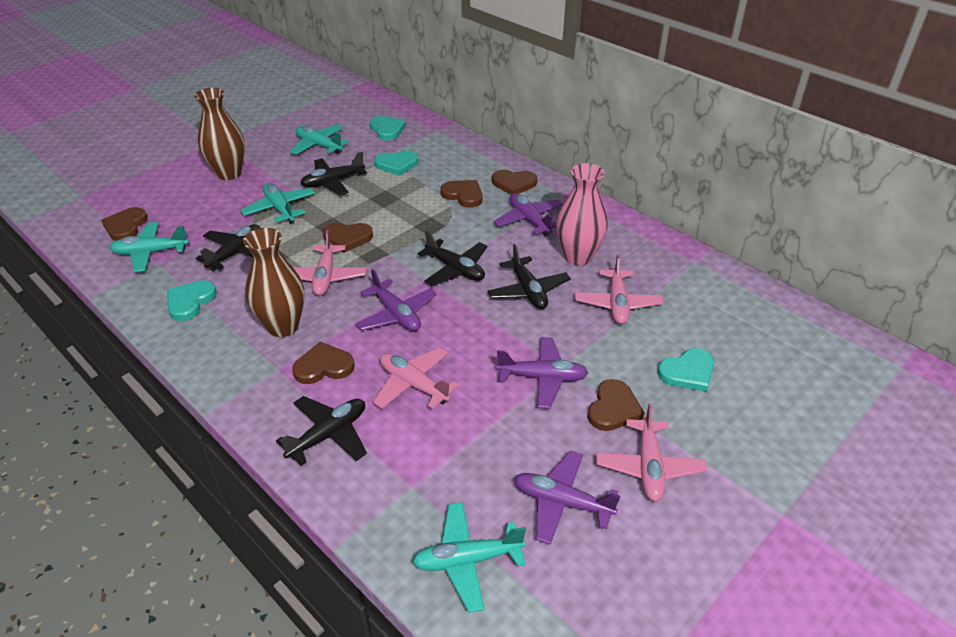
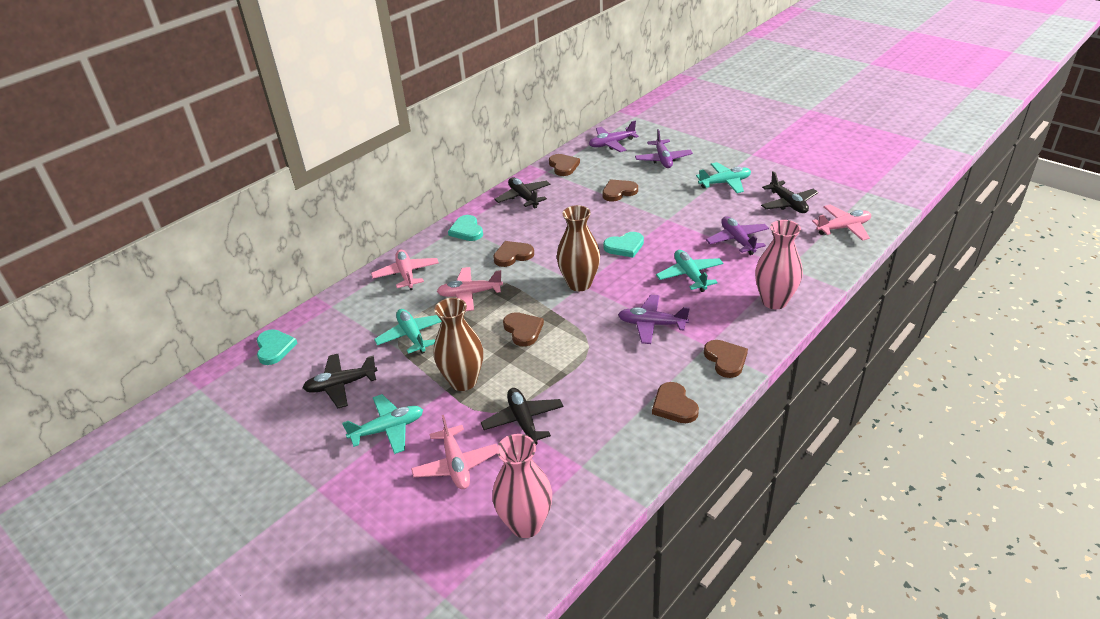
black plane: 5 -> 4
pink vase: 1 -> 2
turquoise heart: 4 -> 3

